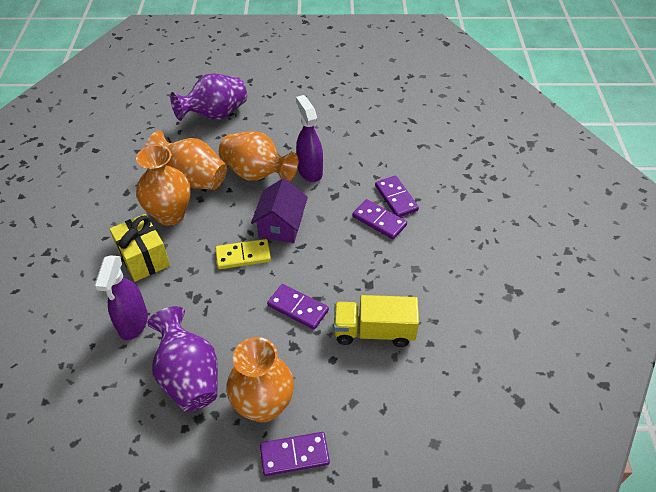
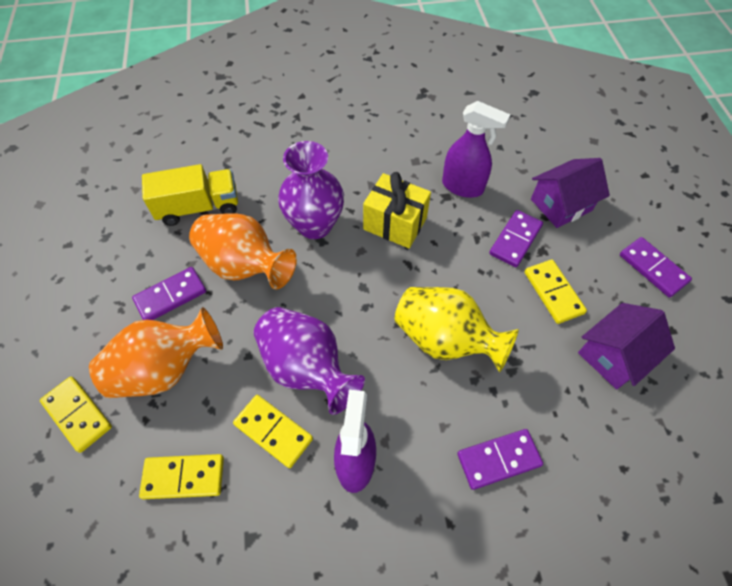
orange vase: 4 -> 2
purple house: 1 -> 2
yellow domino: 1 -> 4
yellow vase: 0 -> 1

